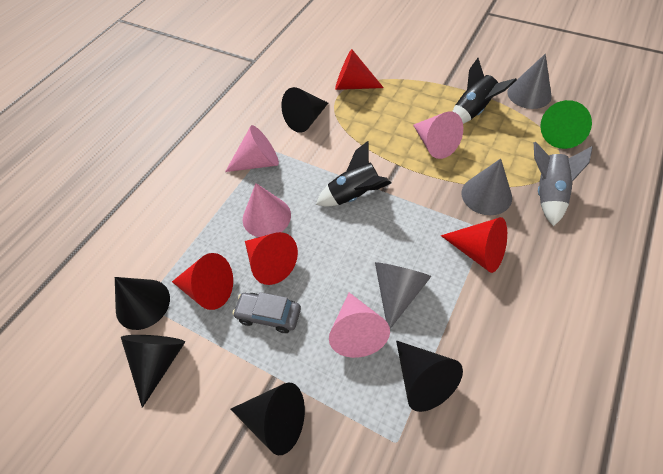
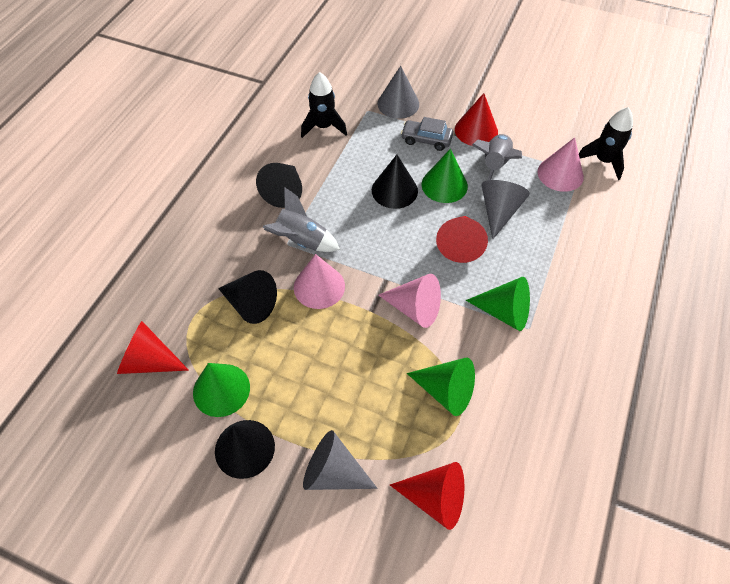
black cone: 5 -> 4
green cone: 1 -> 4
grey rocket: 1 -> 2
pink cone: 4 -> 3

